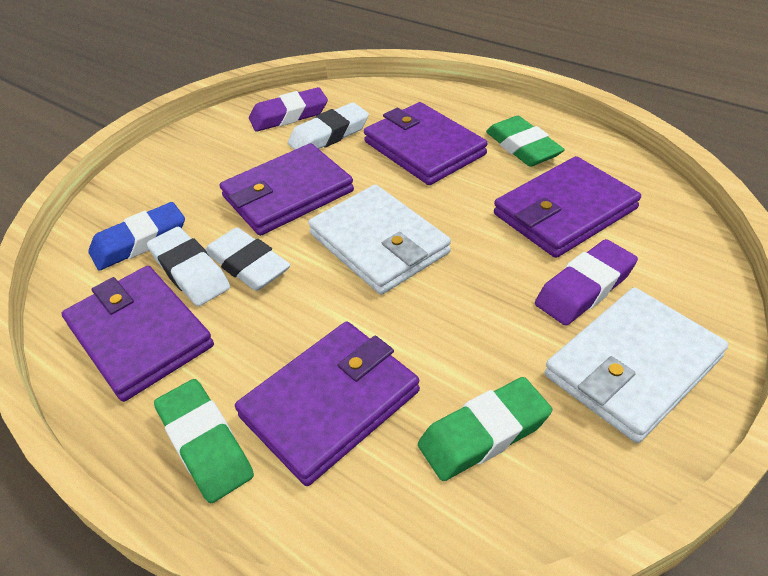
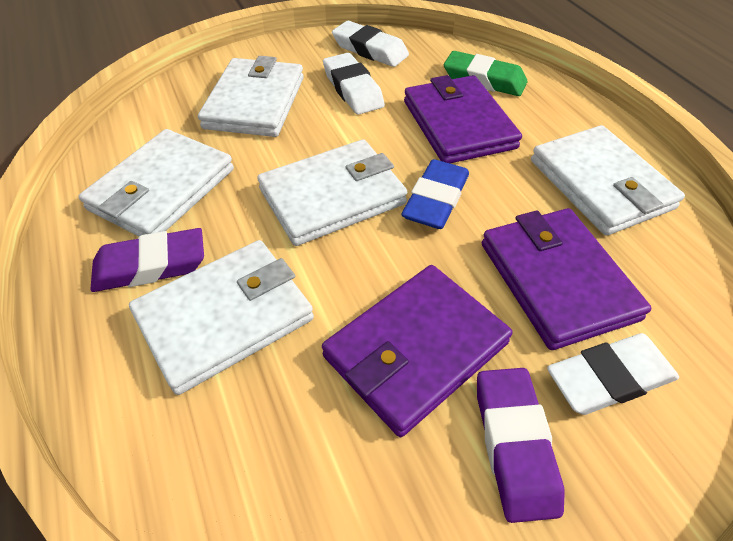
green eraser: 3 -> 1
purple wallet: 5 -> 3
white wallet: 2 -> 5

